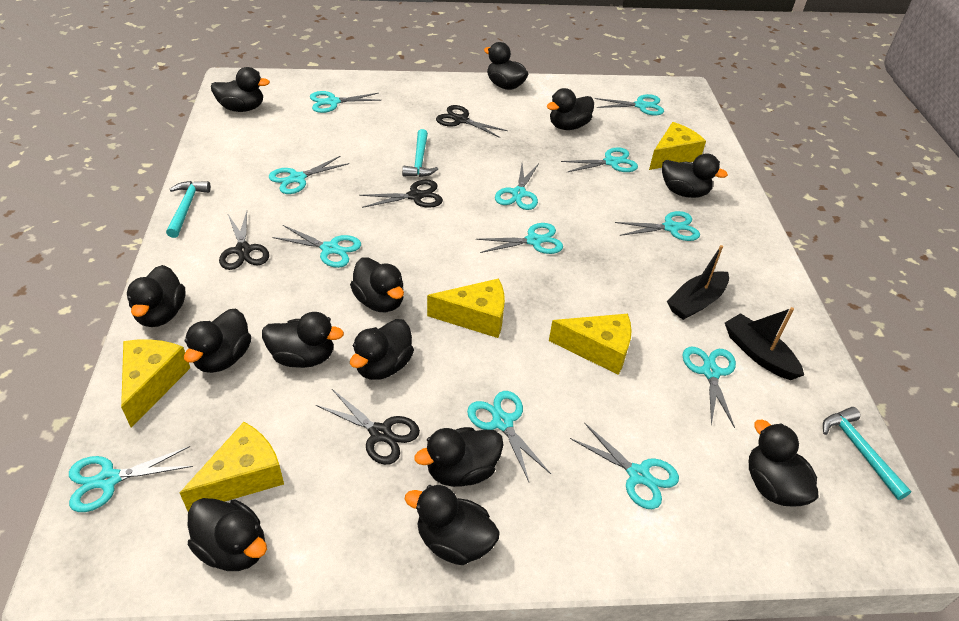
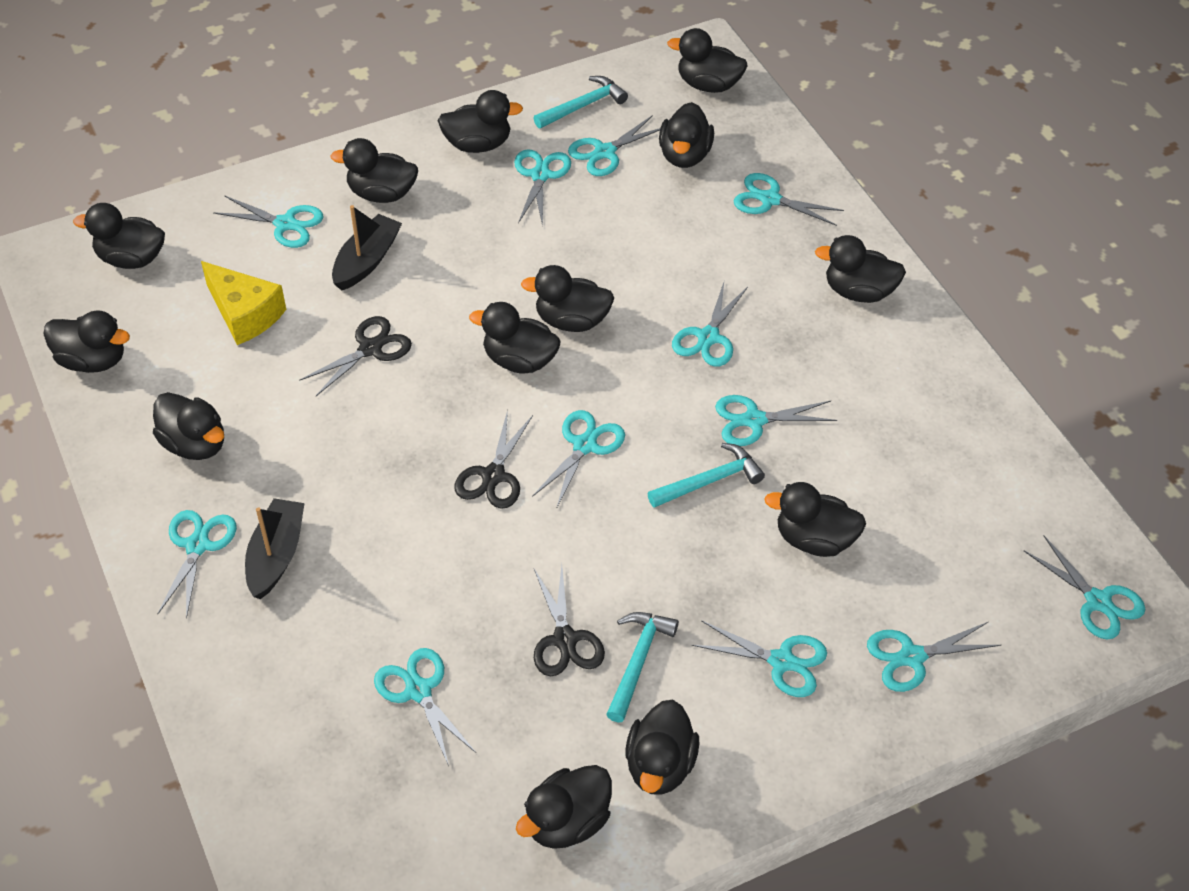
black scissors: 4 -> 3
yellow cheese: 5 -> 1

